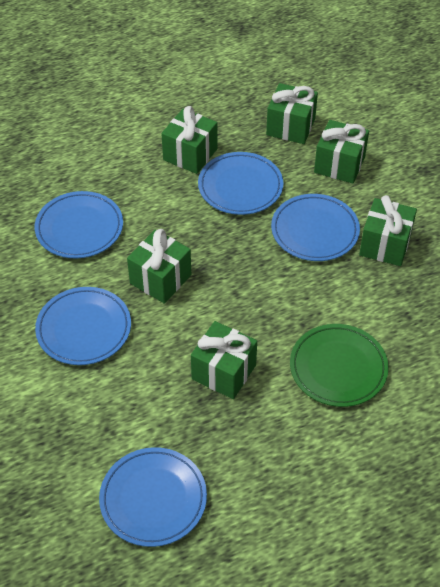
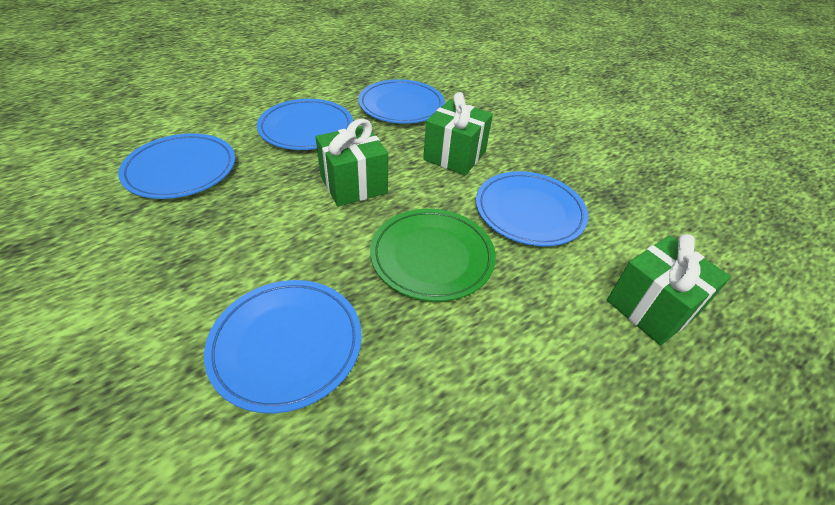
green gift: 6 -> 3

